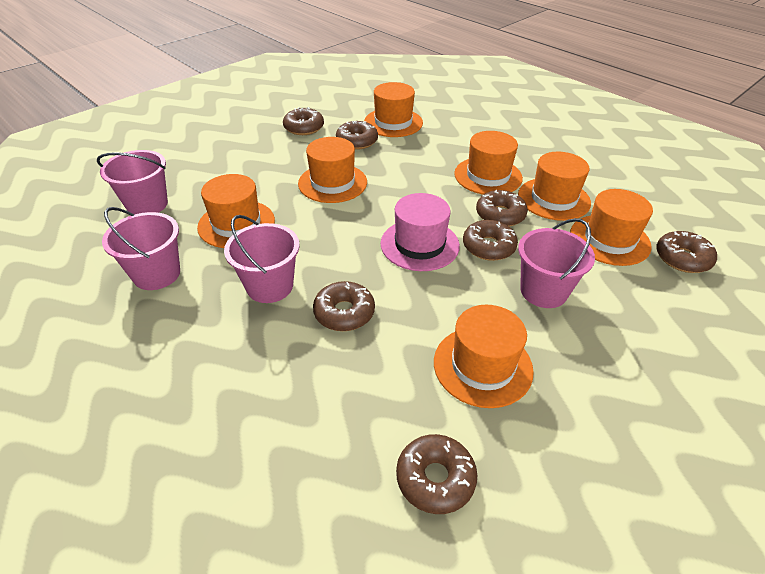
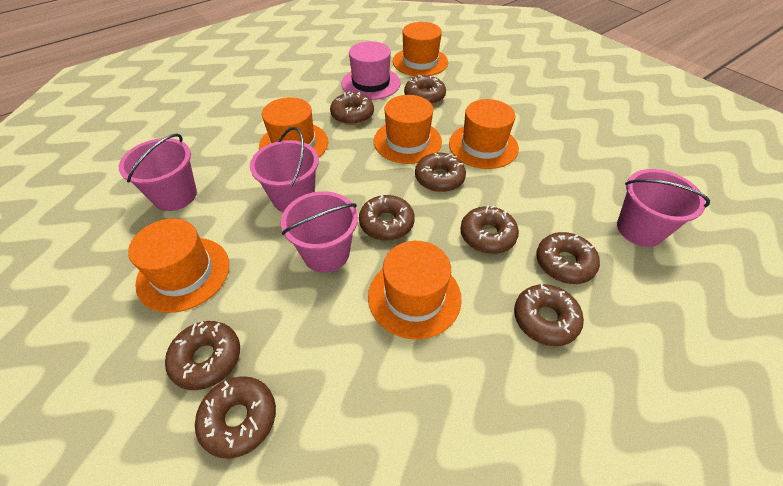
brown donut: 7 -> 9
orange hat: 7 -> 6

